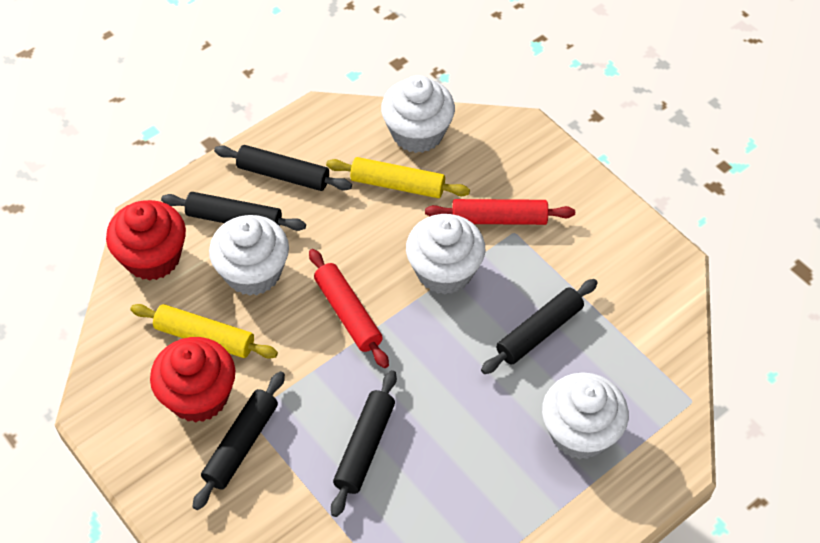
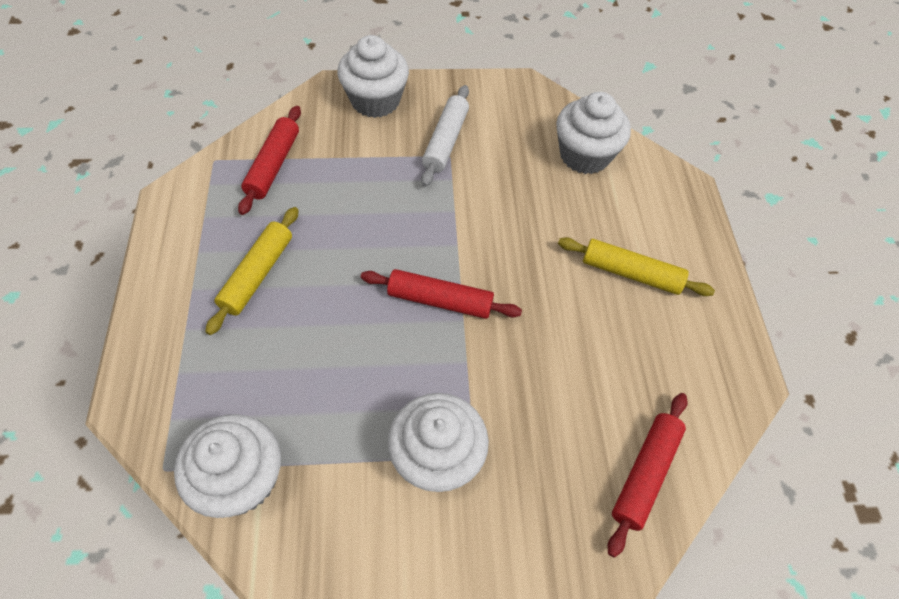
black rolling pin: 5 -> 0
red cupcake: 2 -> 0
red rolling pin: 2 -> 3
white rolling pin: 0 -> 1

